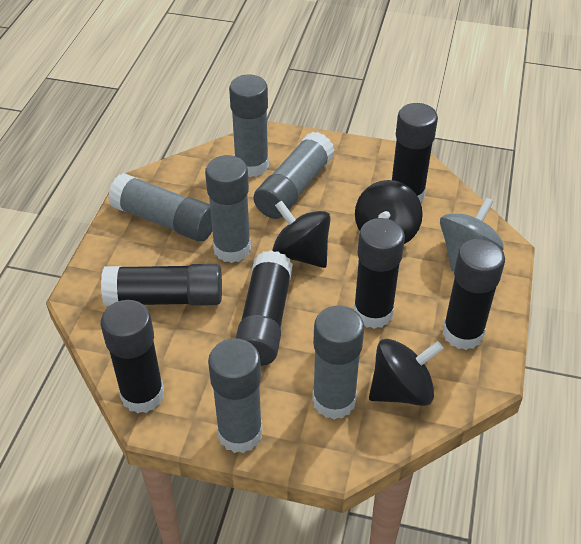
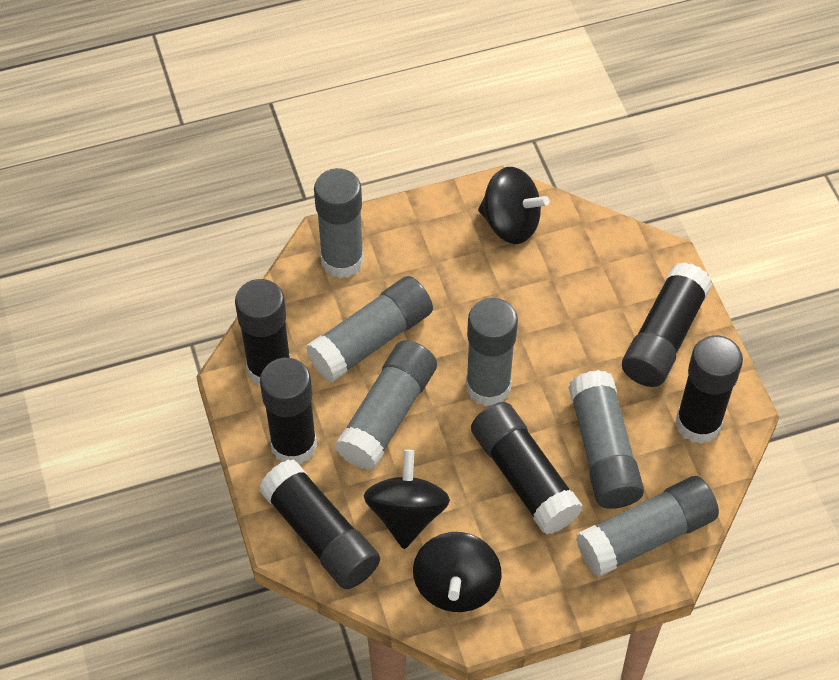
grey spinning top: 1 -> 0

